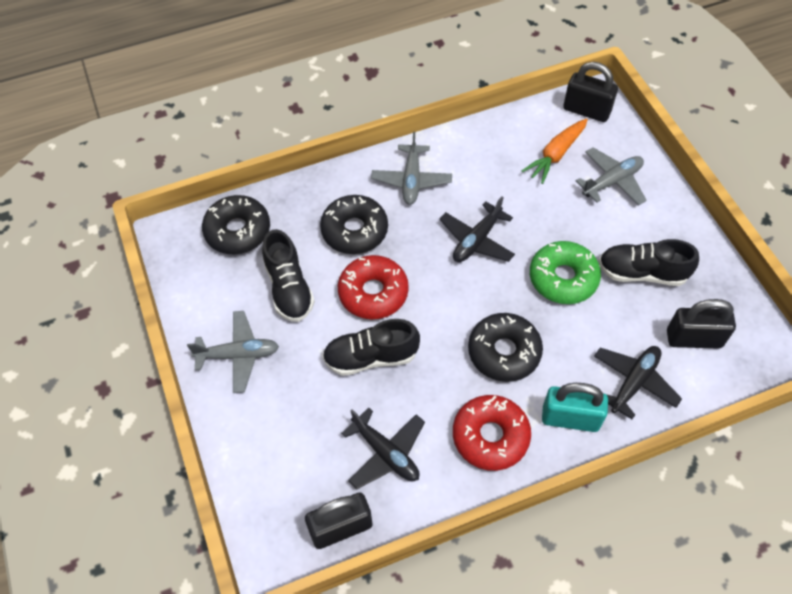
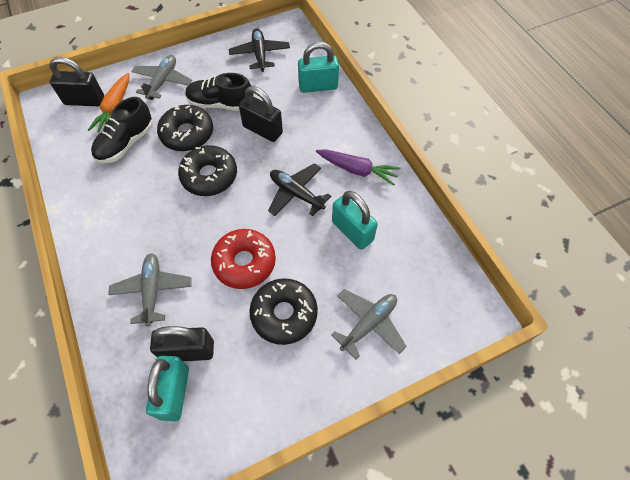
black plane: 3 -> 2
black shoe: 3 -> 2
green donut: 1 -> 0
purple carrot: 0 -> 1
red donut: 2 -> 1
turquoise padlock: 1 -> 3

